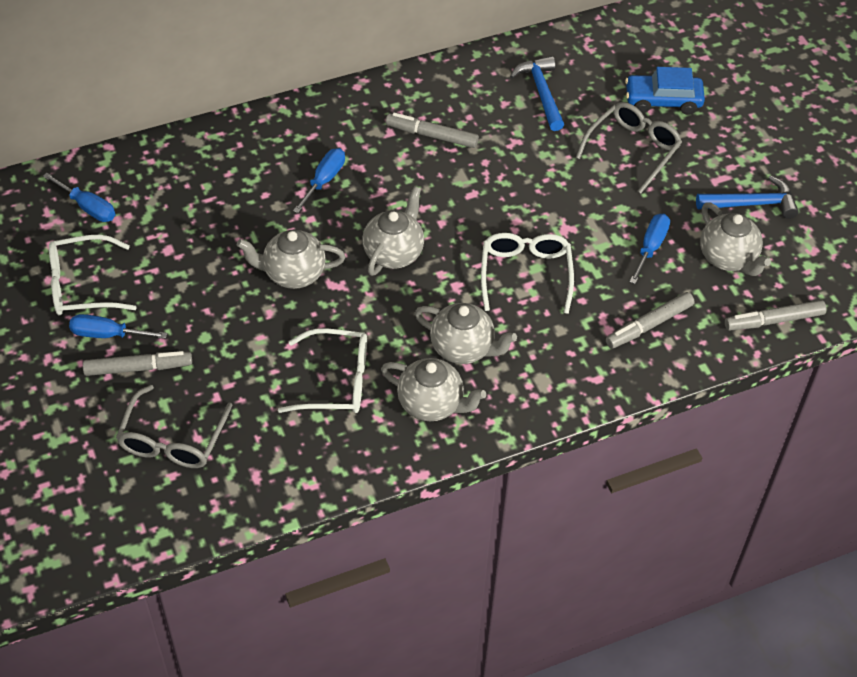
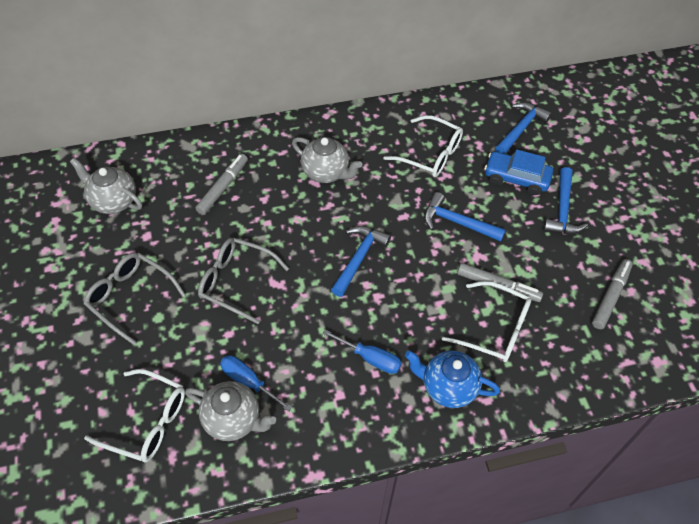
blue hammer: 2 -> 4
blue screwdriver: 4 -> 2
blue teapot: 0 -> 1
grey marker: 4 -> 3
grey teapot: 5 -> 3

